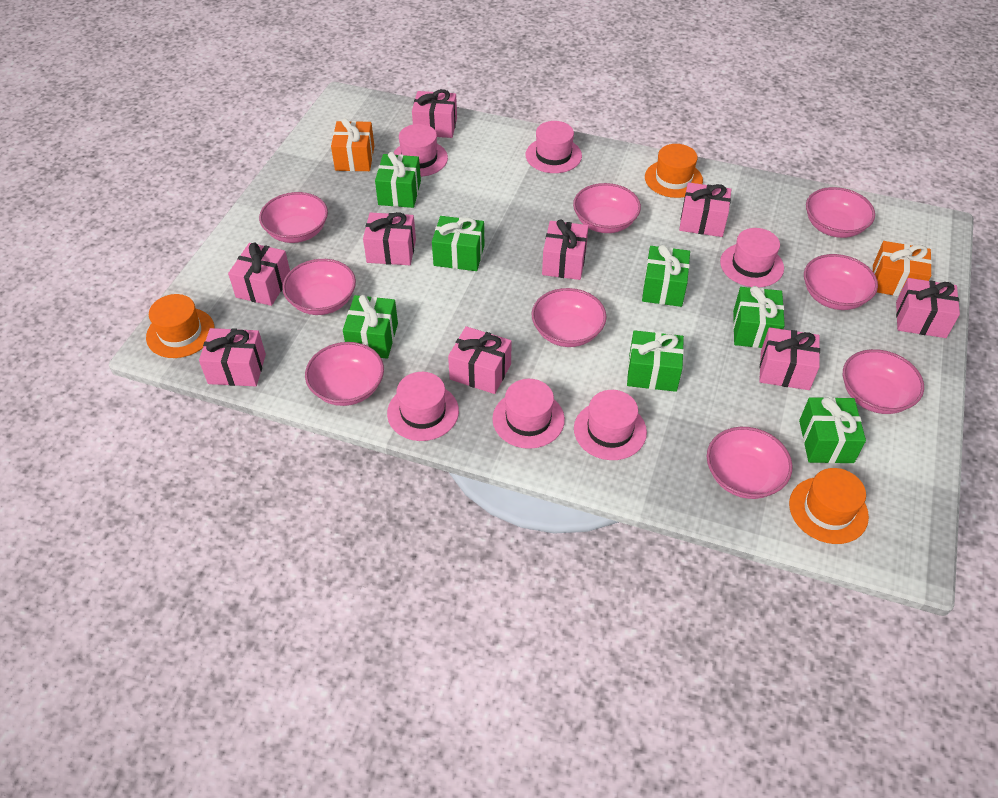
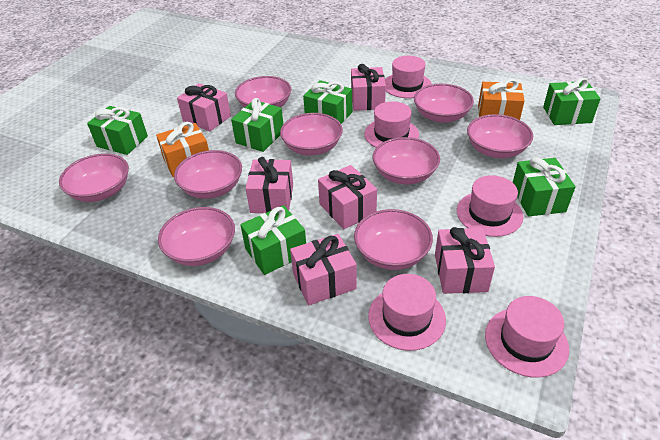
green gift: 7 -> 6
orange hat: 3 -> 0
pink gift: 9 -> 6
pink hat: 6 -> 5

